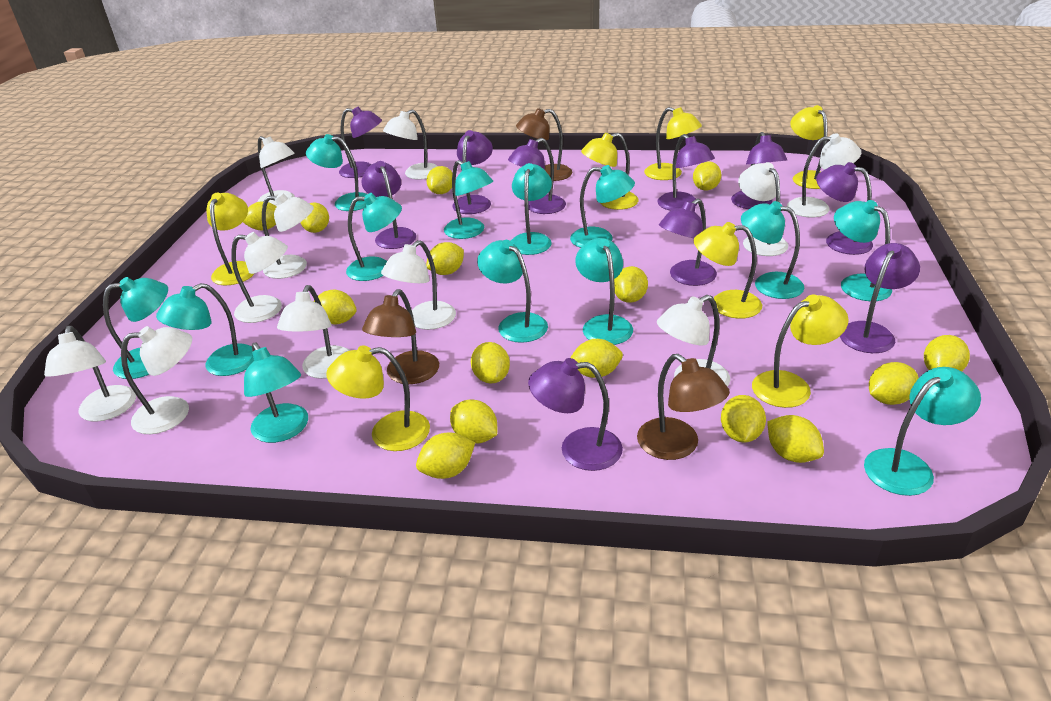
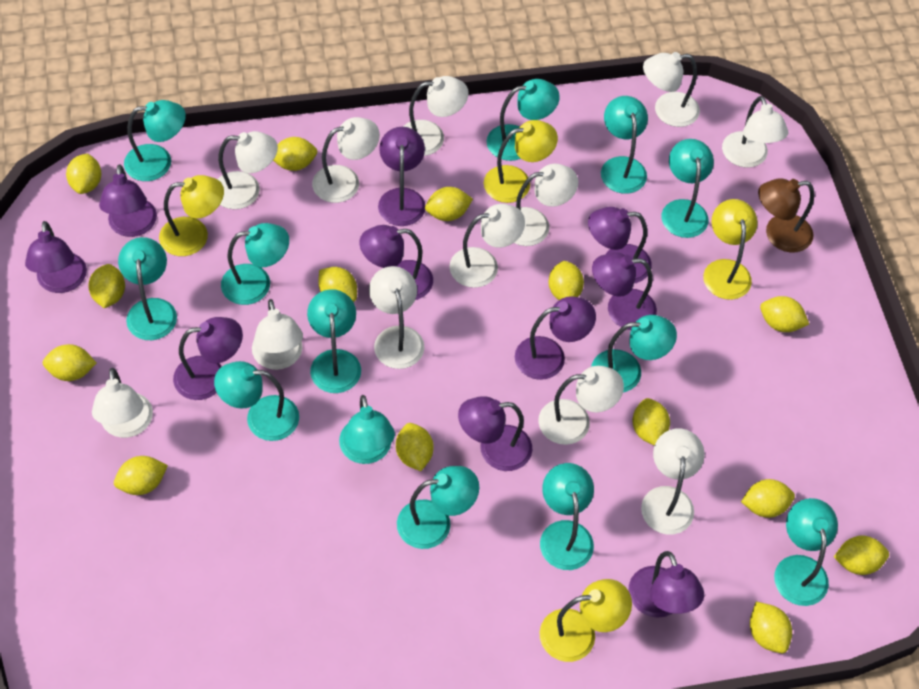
brown lamp: 3 -> 1
white lamp: 11 -> 12
yellow lamp: 7 -> 4
yellow lemon: 15 -> 14

